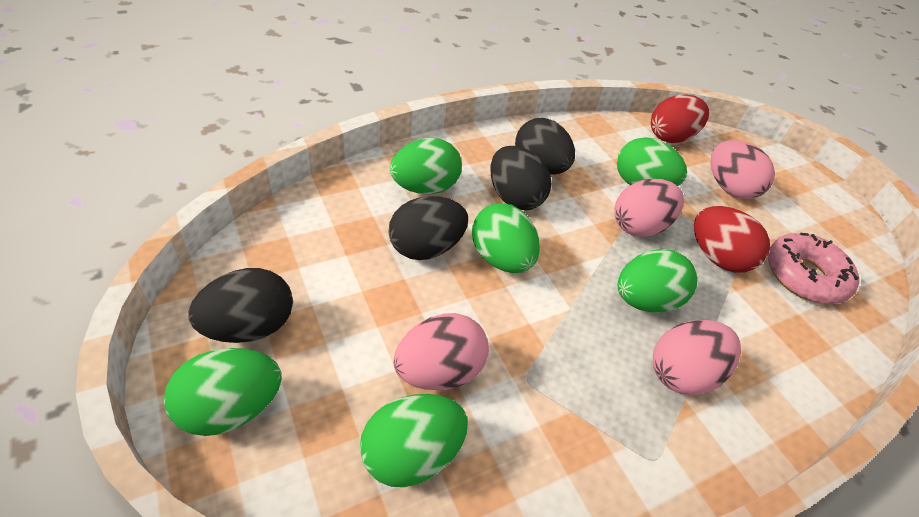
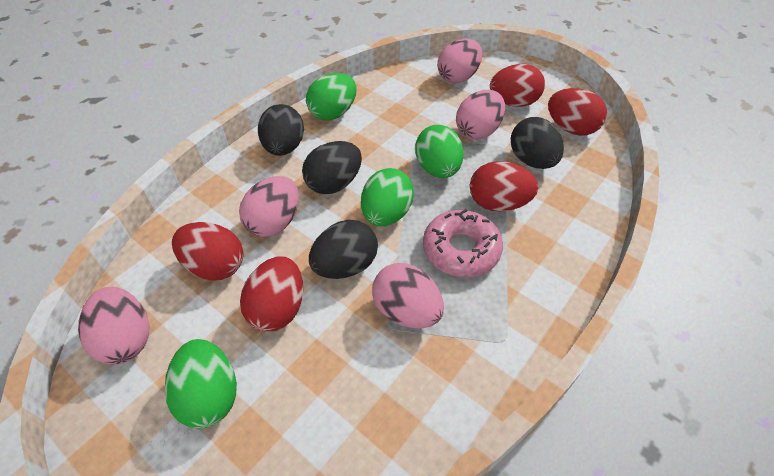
green egg: 6 -> 4
pink egg: 4 -> 5
red egg: 2 -> 5

